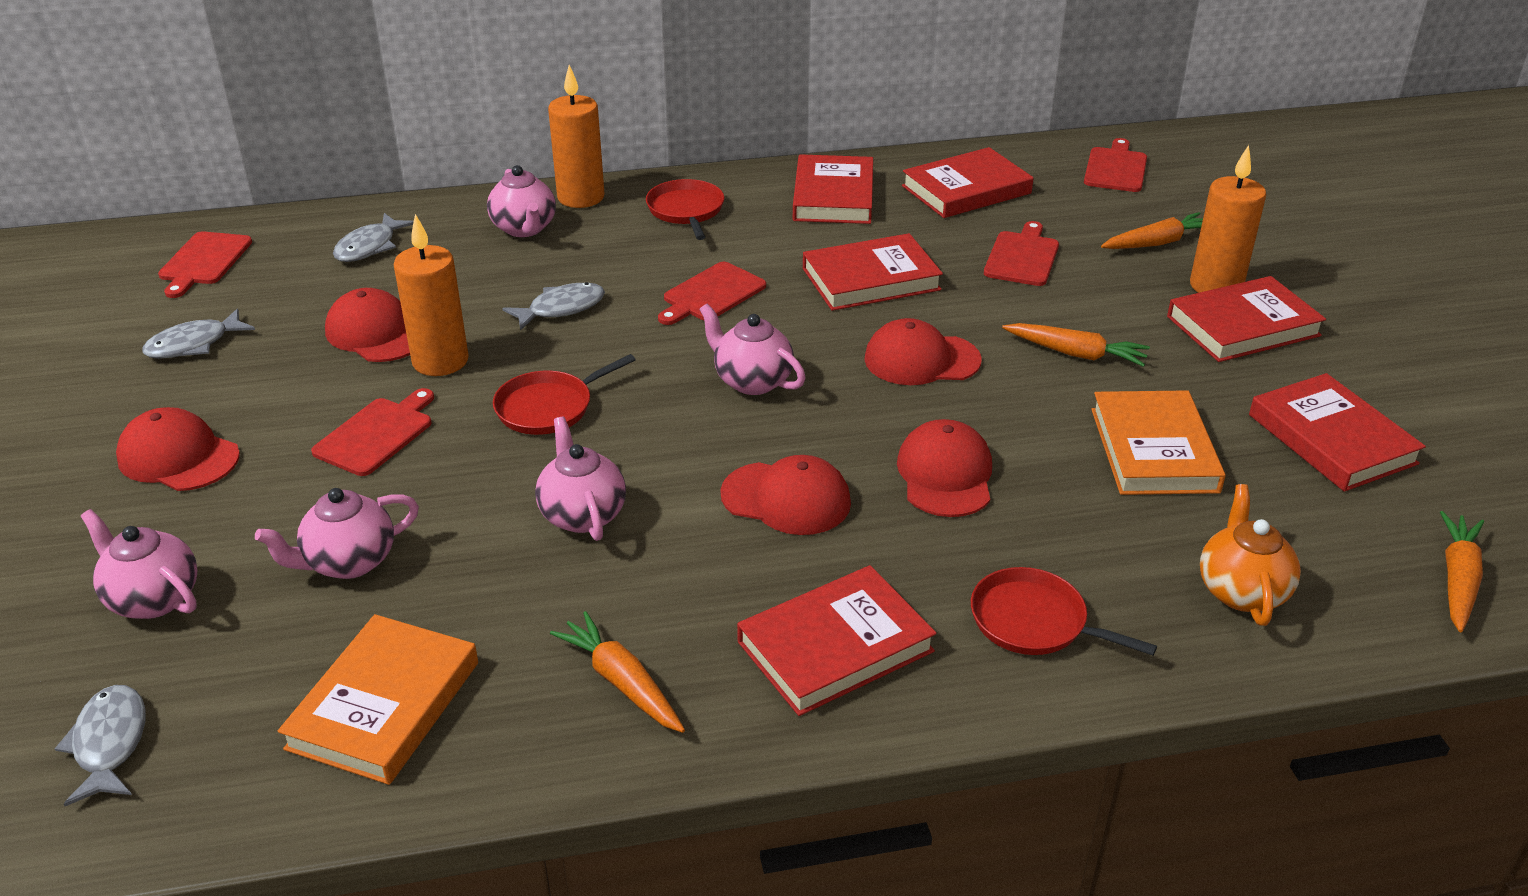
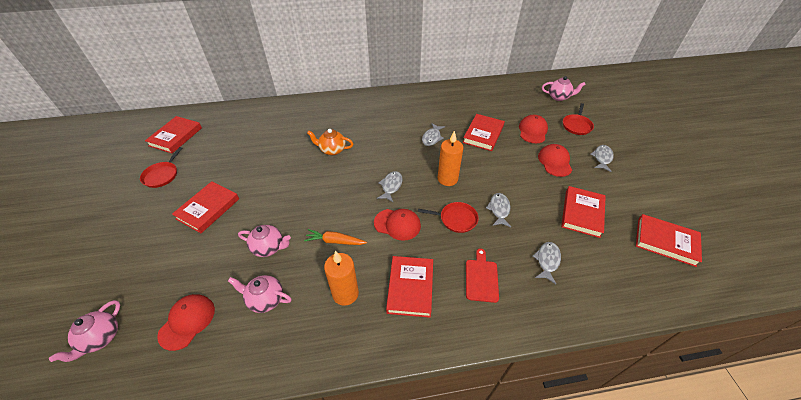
grey fish: 4 -> 5
orange book: 2 -> 0
orange candle: 3 -> 2
orange carrot: 4 -> 1
pink teapot: 5 -> 4
red cap: 5 -> 4
red cutting board: 5 -> 1

